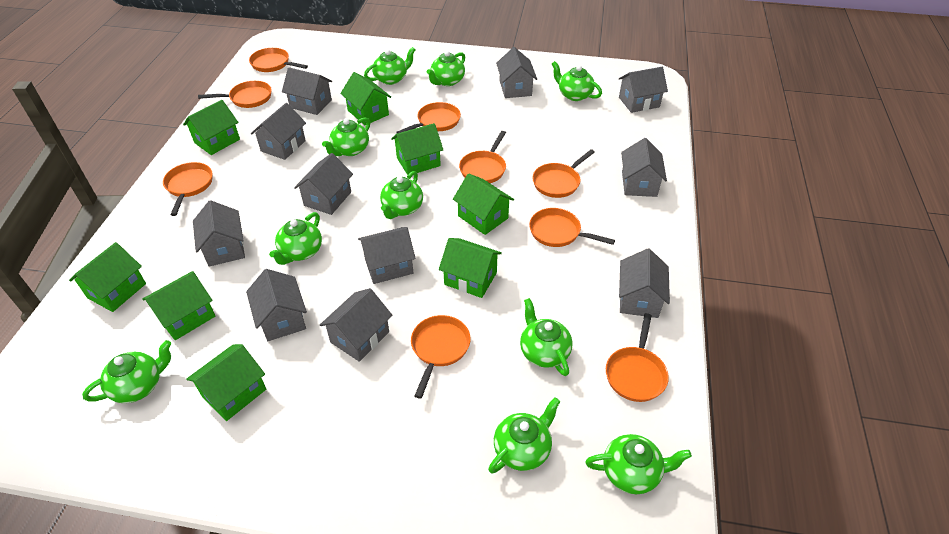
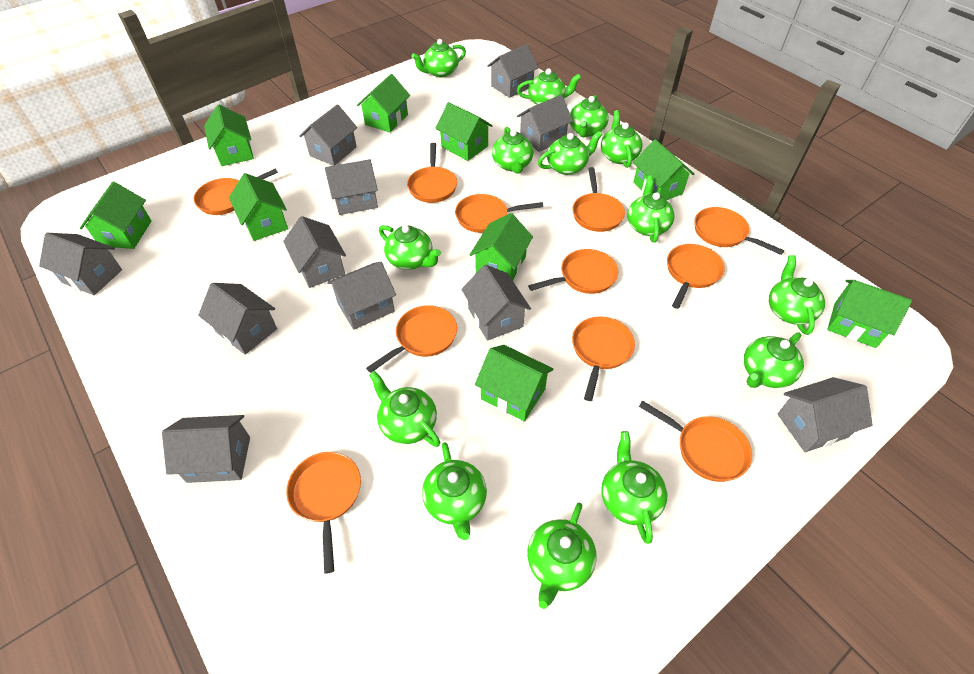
green house: 8 -> 9
green teapot: 10 -> 14
orange pan: 9 -> 11

